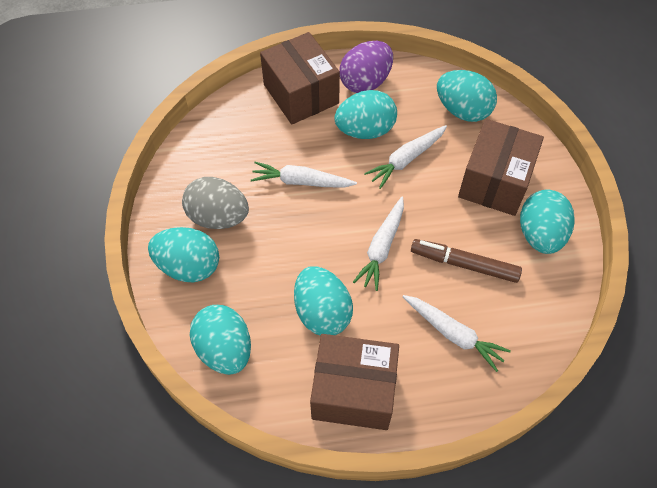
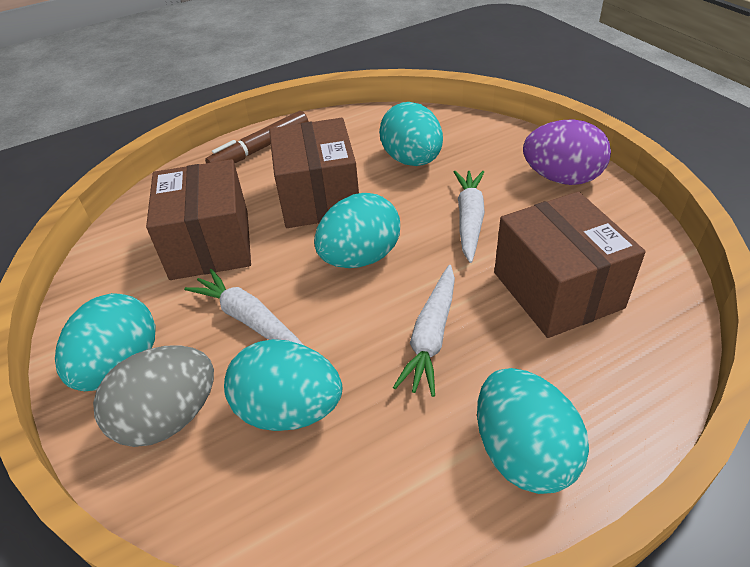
turquoise egg: 6 -> 5
white carrot: 4 -> 3

